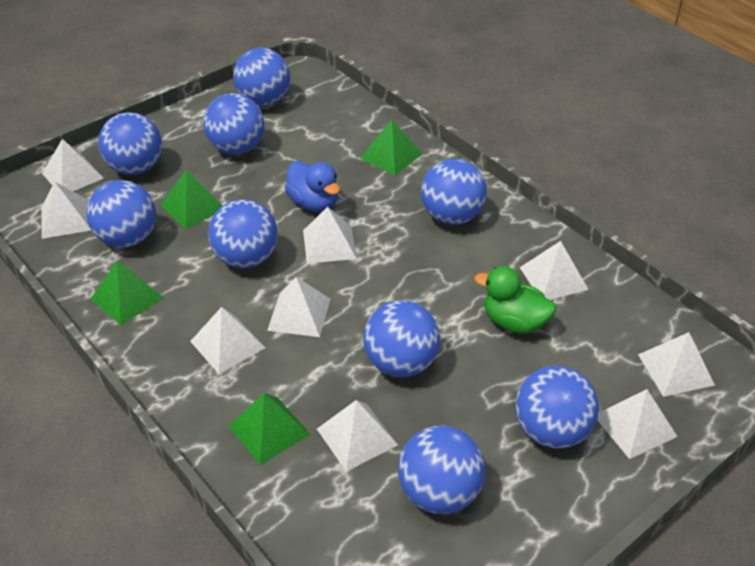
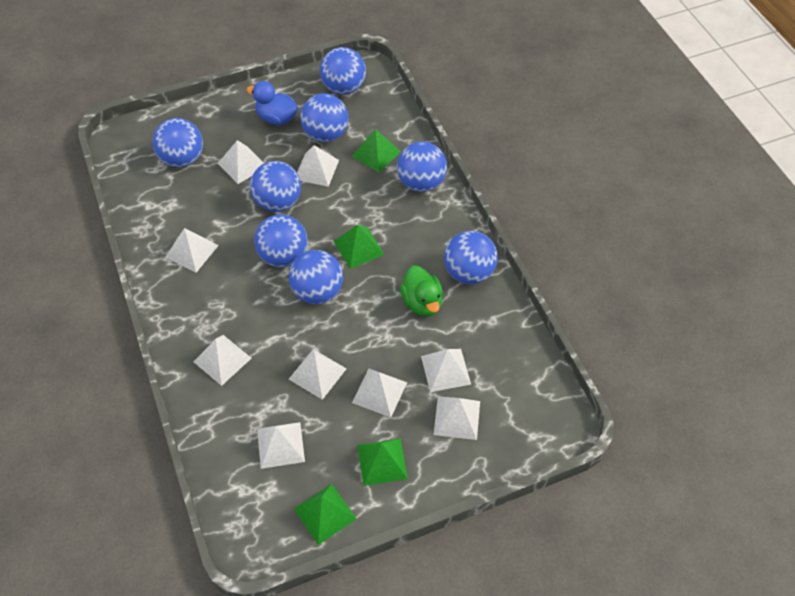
blue ball: 9 -> 8

